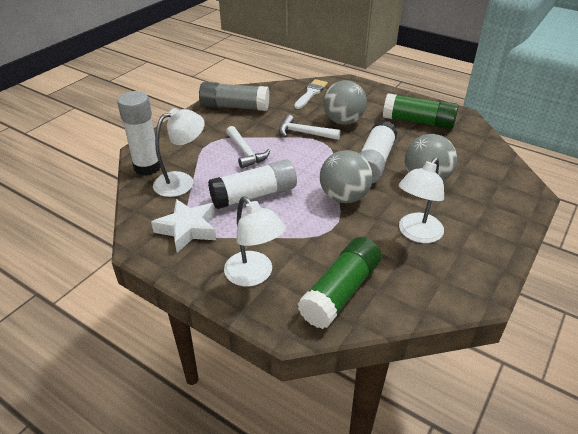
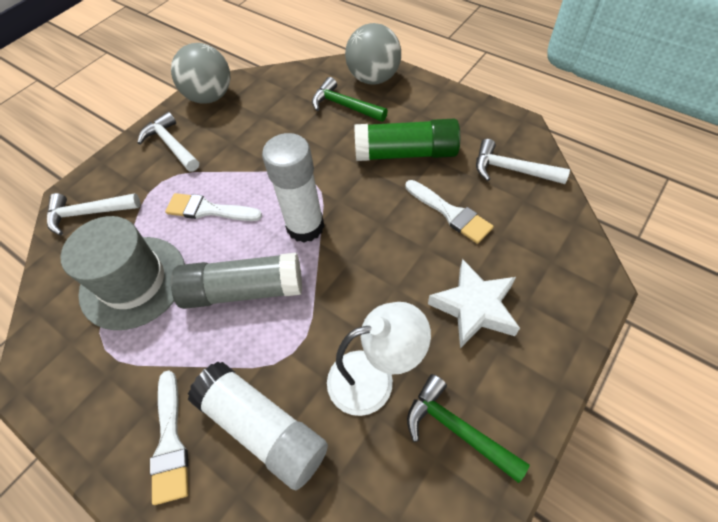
green glue stick: 2 -> 1
green hammer: 0 -> 2
grey ball: 3 -> 2
grey hat: 0 -> 1
white brush: 1 -> 3
white glue stick: 3 -> 2
white hammer: 2 -> 3
white lamp: 3 -> 1

